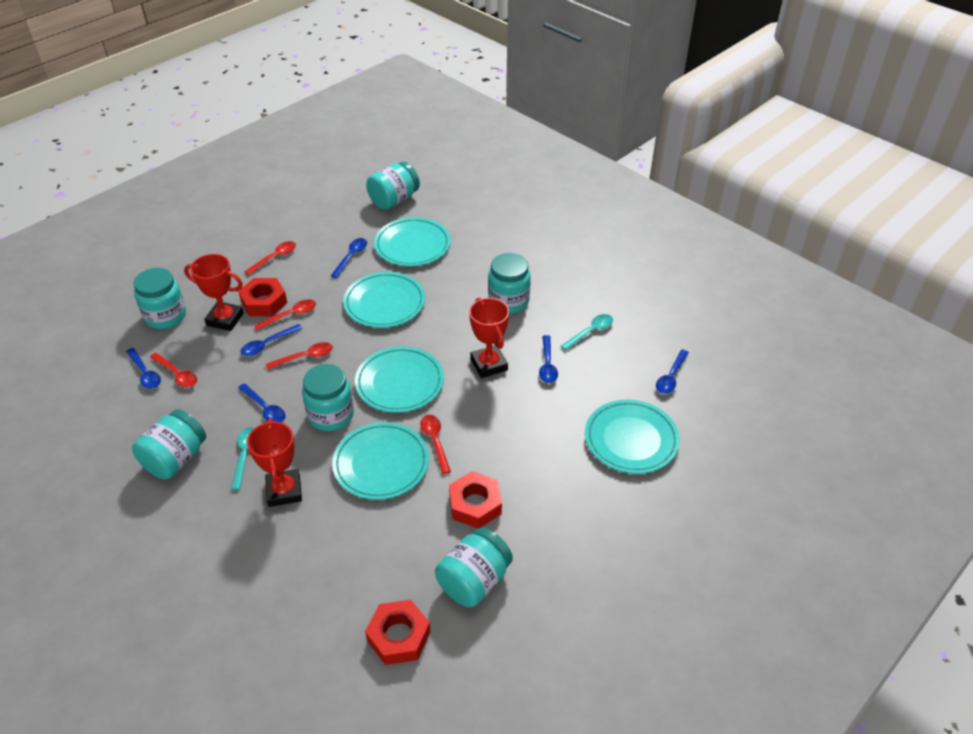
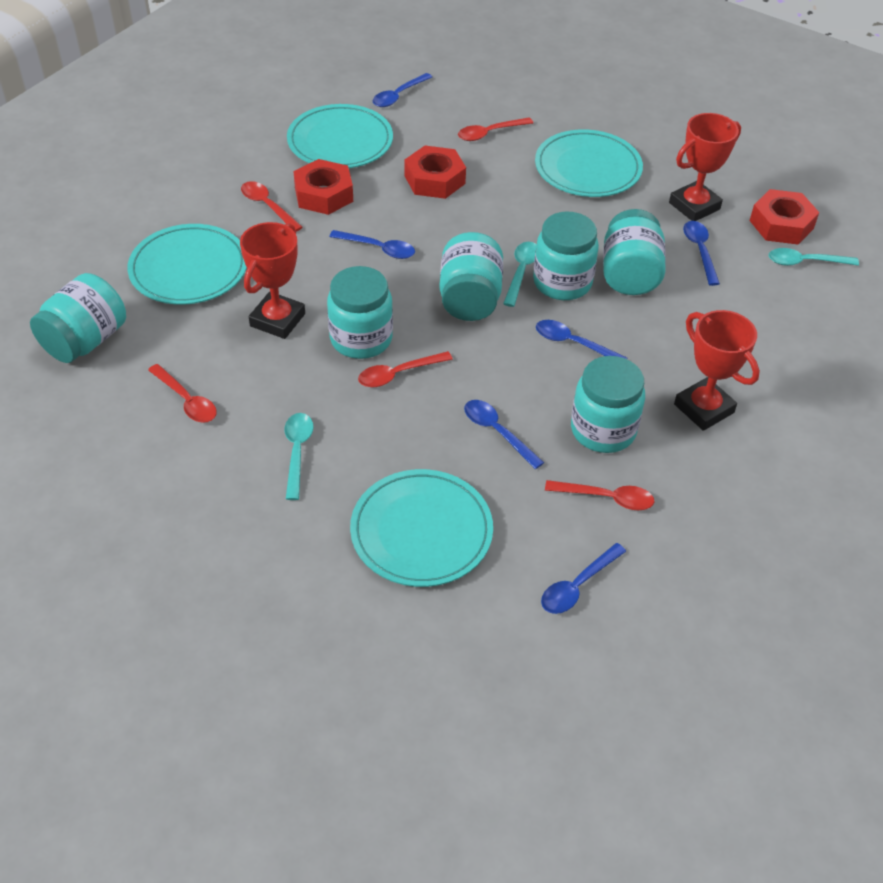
turquoise plate: 5 -> 4
turquoise spoon: 2 -> 3

